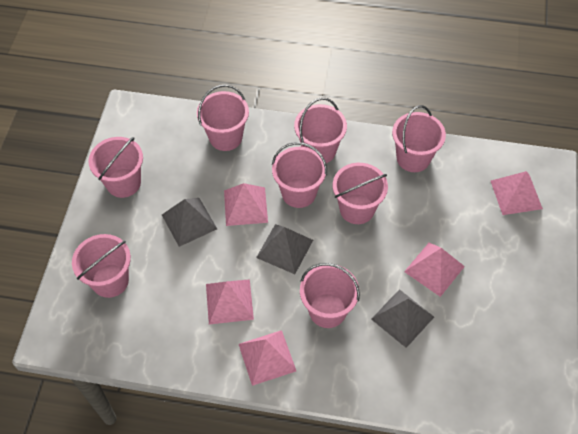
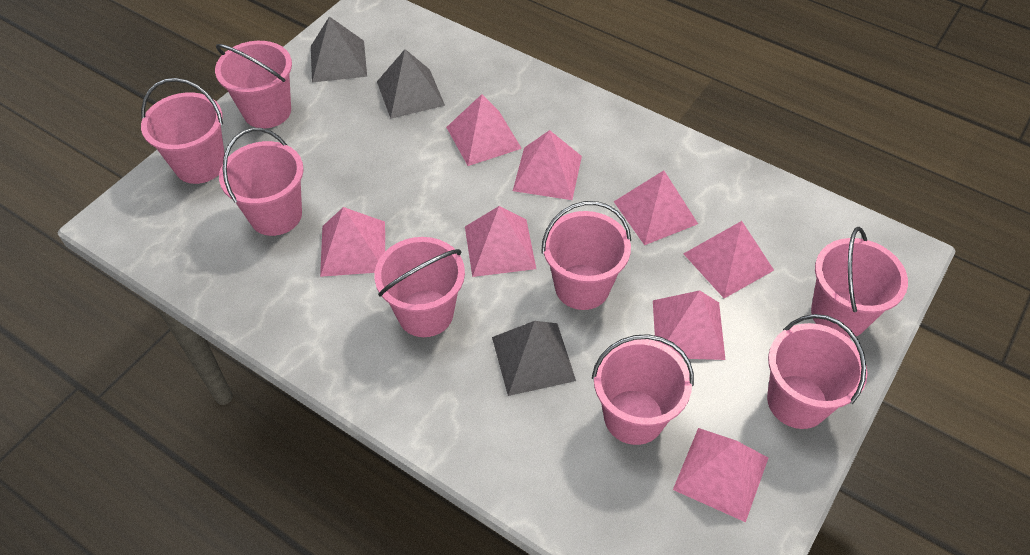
pink pyramid: 5 -> 8

